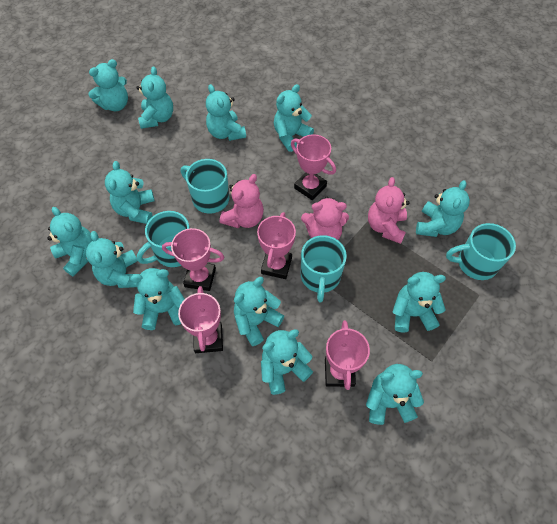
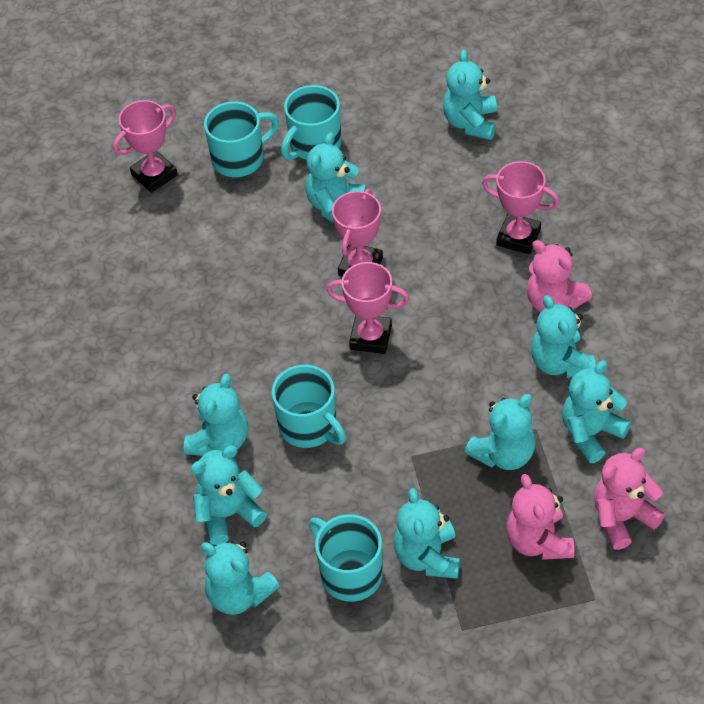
pink trophy: 5 -> 4
turquoise teddy bear: 13 -> 9

